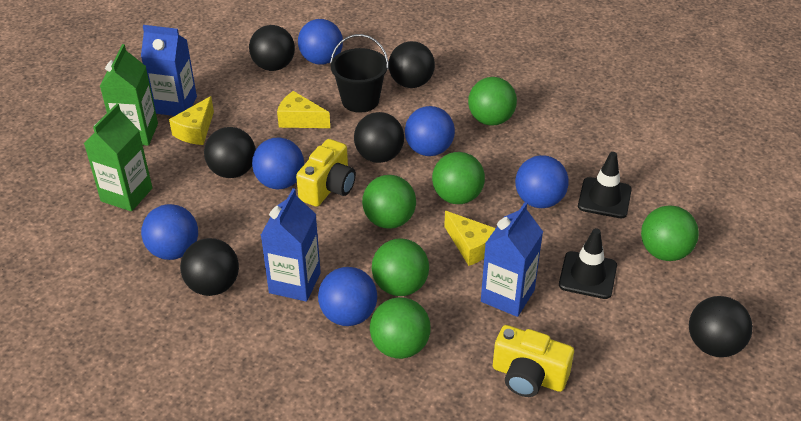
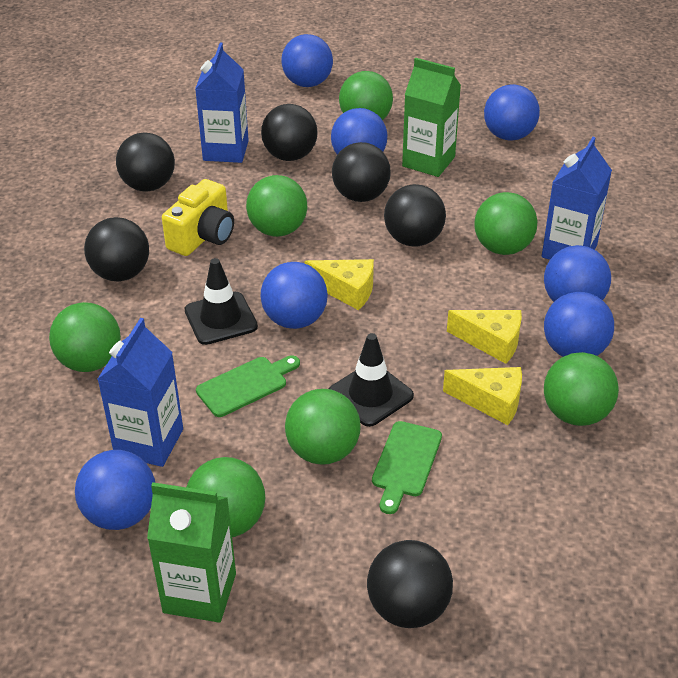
black bucket: 1 -> 0
blue ball: 6 -> 7
green ball: 6 -> 7
green cutting board: 0 -> 2
yellow camera: 2 -> 1

